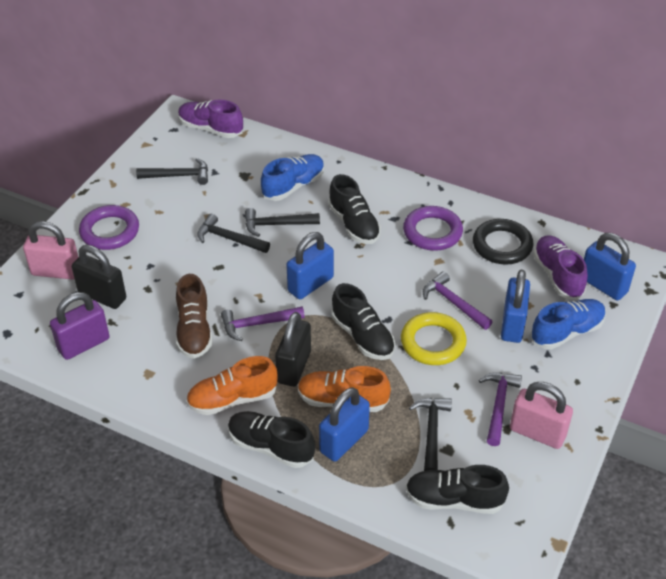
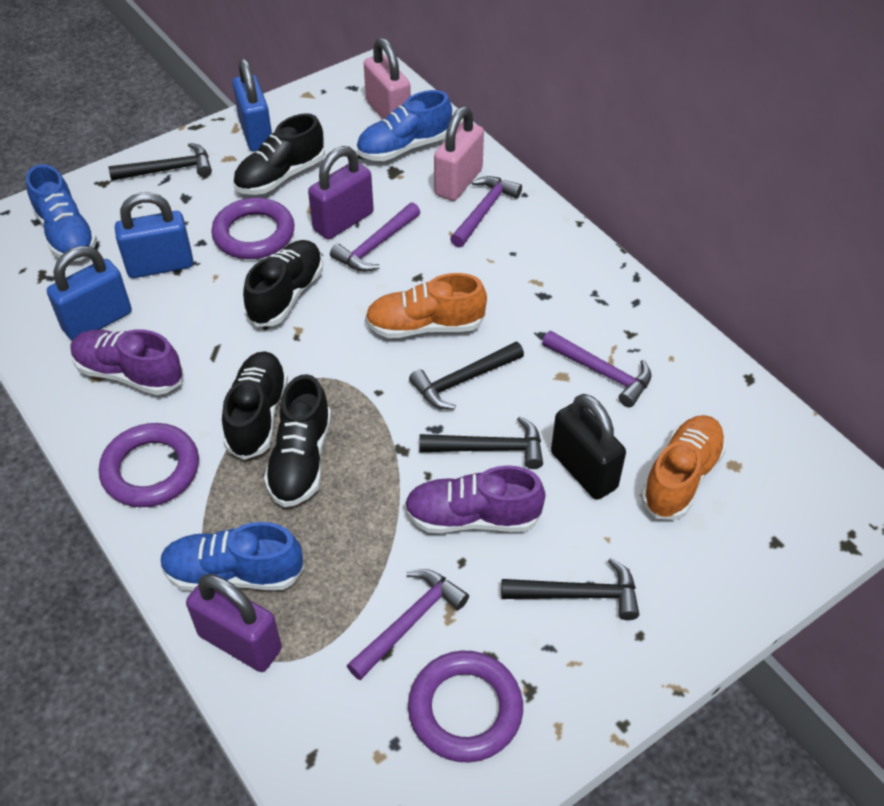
black padlock: 2 -> 1
black ring: 1 -> 0
blue padlock: 4 -> 3
blue shoe: 2 -> 3
brown shoe: 1 -> 0
purple hammer: 3 -> 4
purple padlock: 1 -> 2
purple ring: 2 -> 3
yellow ring: 1 -> 0

